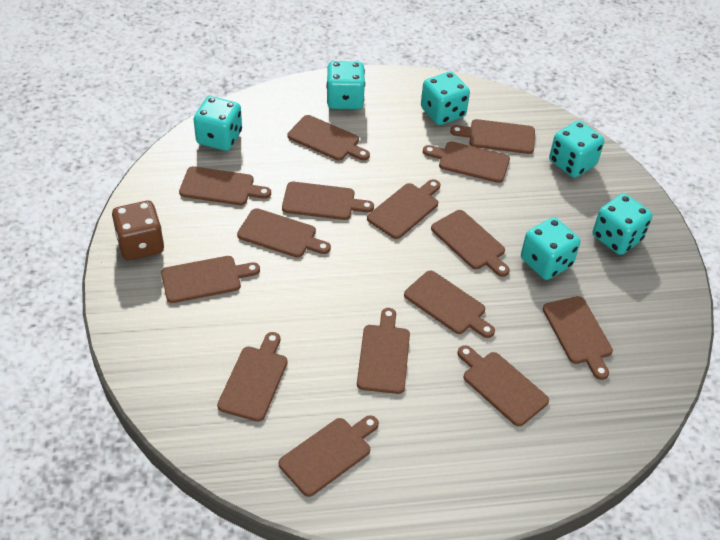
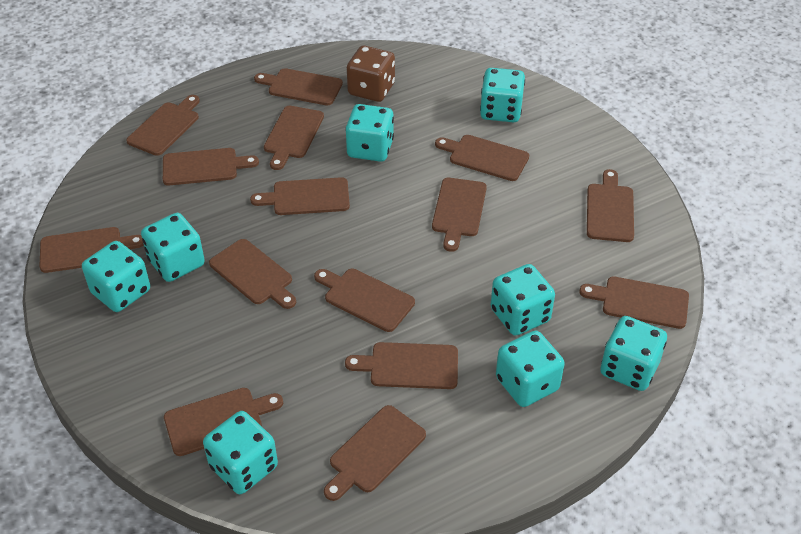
turquoise dice: 6 -> 8

